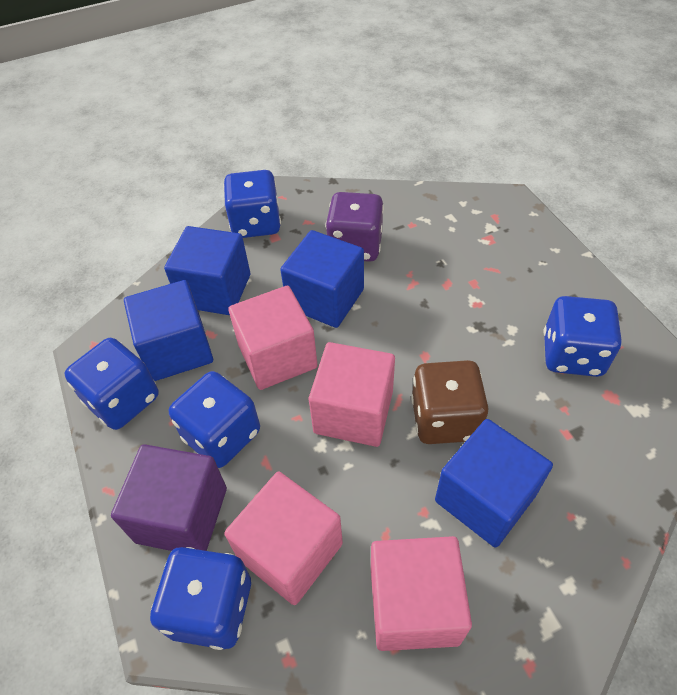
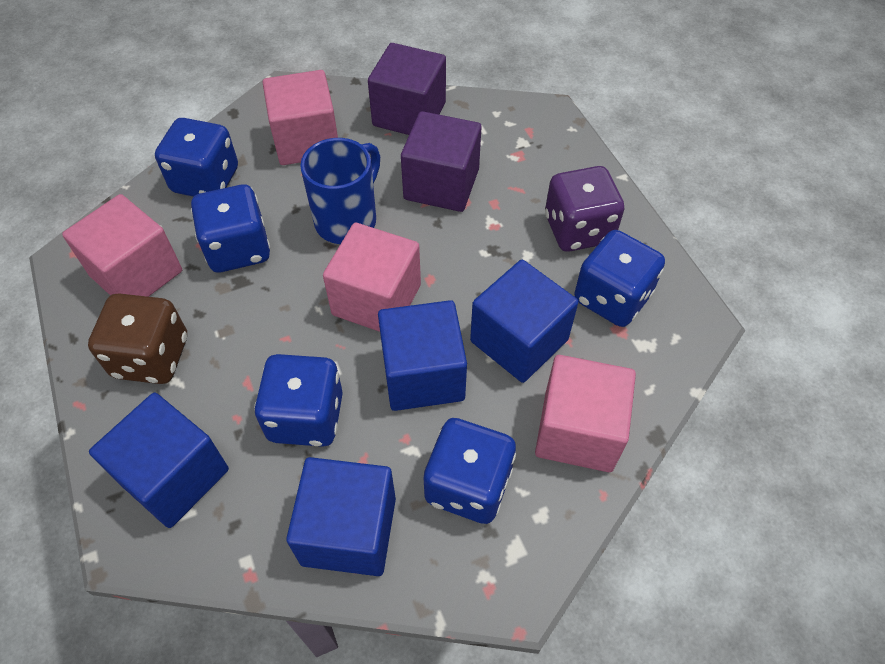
blue mug: 0 -> 1
purple cube: 1 -> 2

